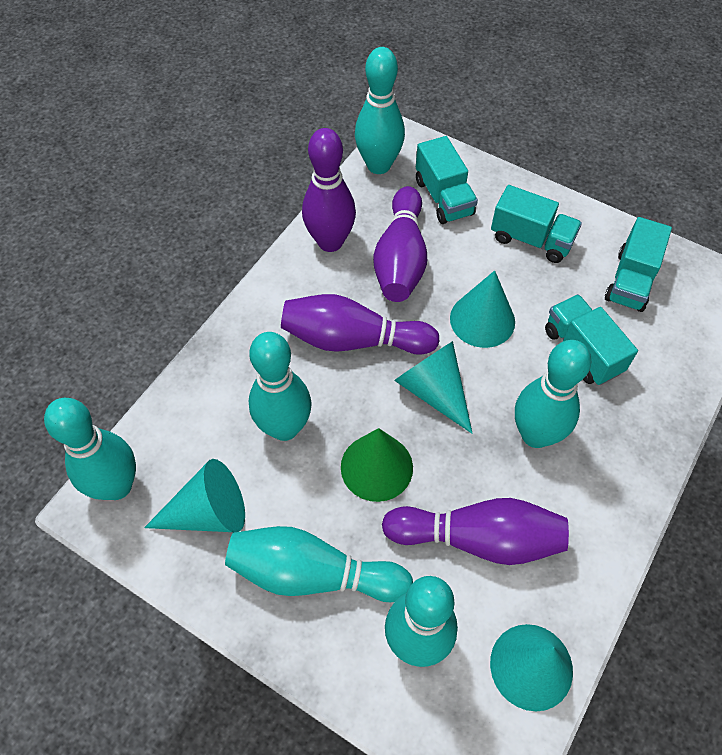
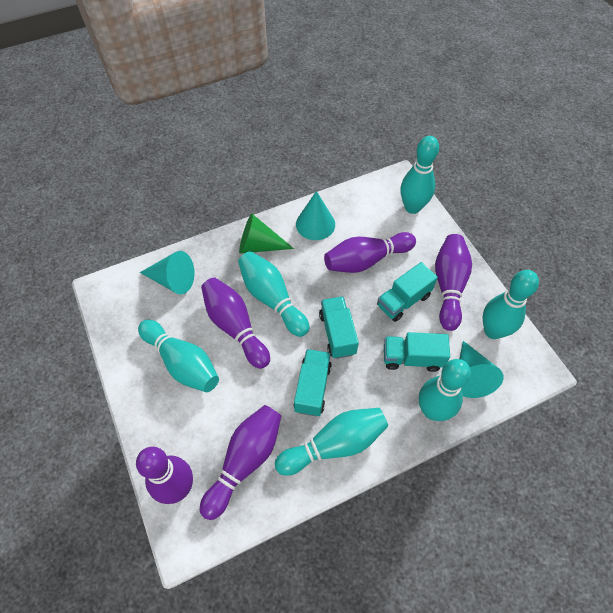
purple bowling pin: 4 -> 5
turquoise cone: 4 -> 3

